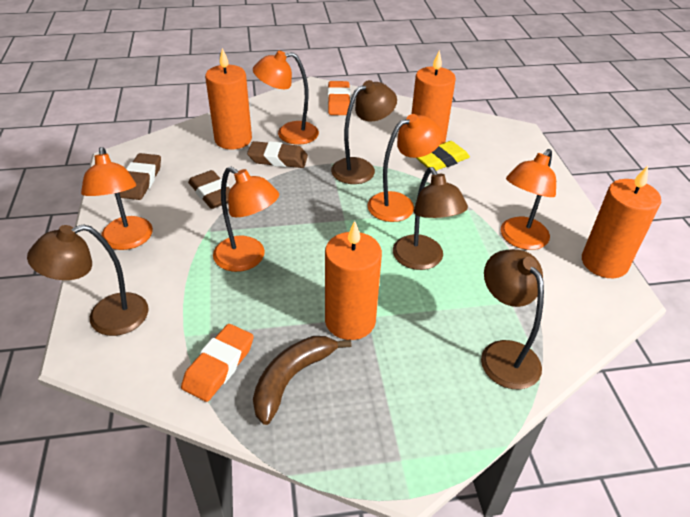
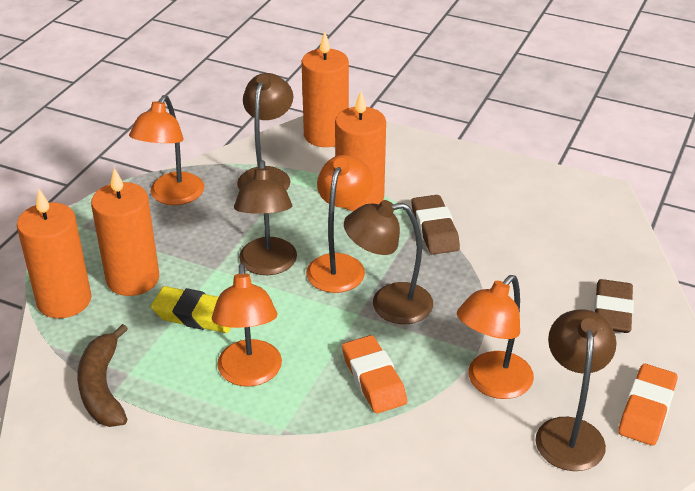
brown eraser: 3 -> 2
orange lamp: 5 -> 4

